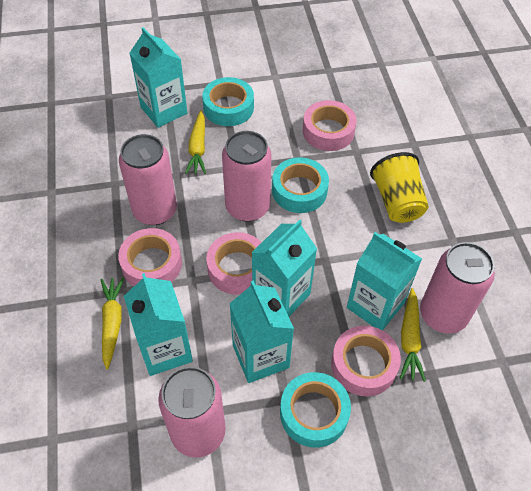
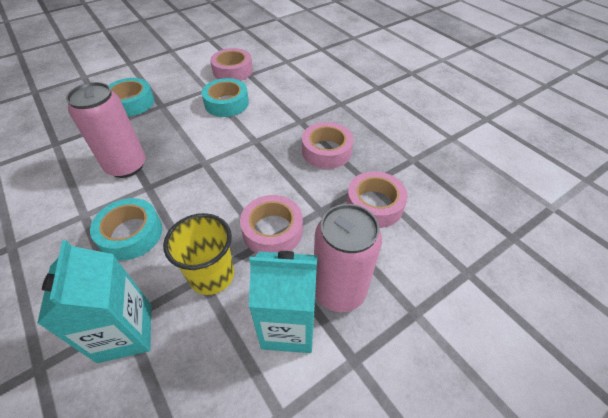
pink can: 4 -> 2
turquoise carton: 5 -> 2
yellow carrot: 3 -> 0

